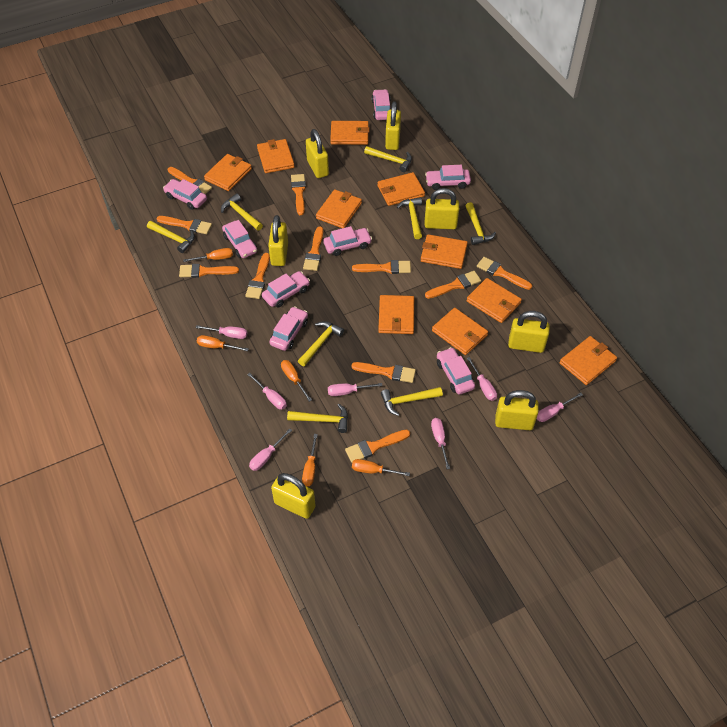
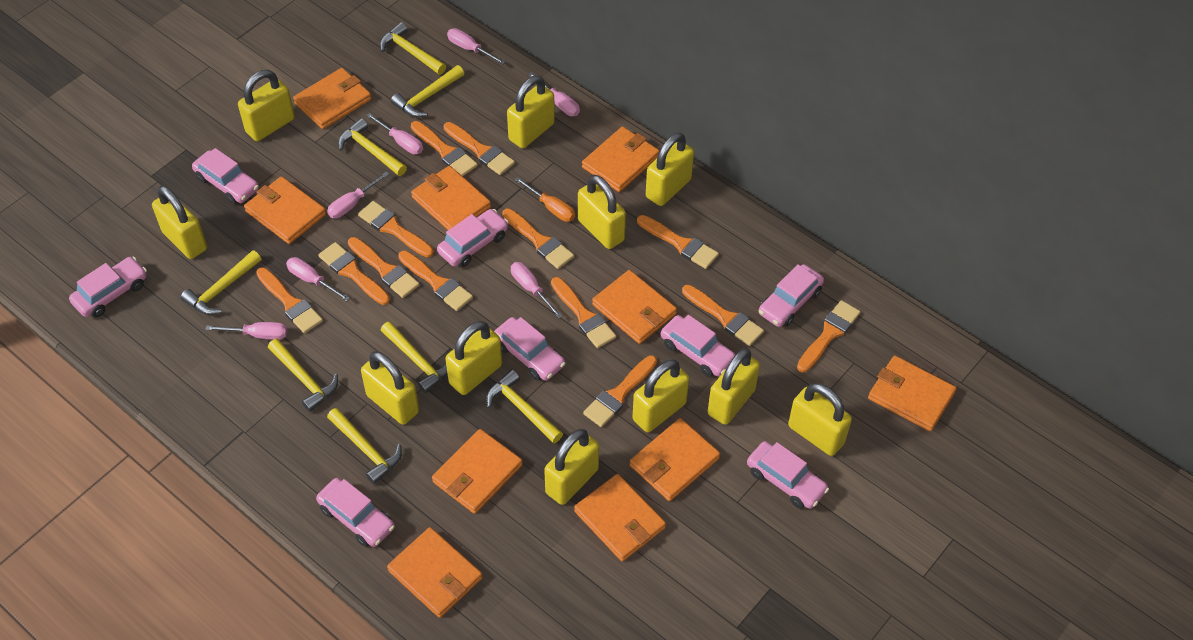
orange brush: 11 -> 13
orange screwdriver: 5 -> 1
yellow padlock: 7 -> 11

